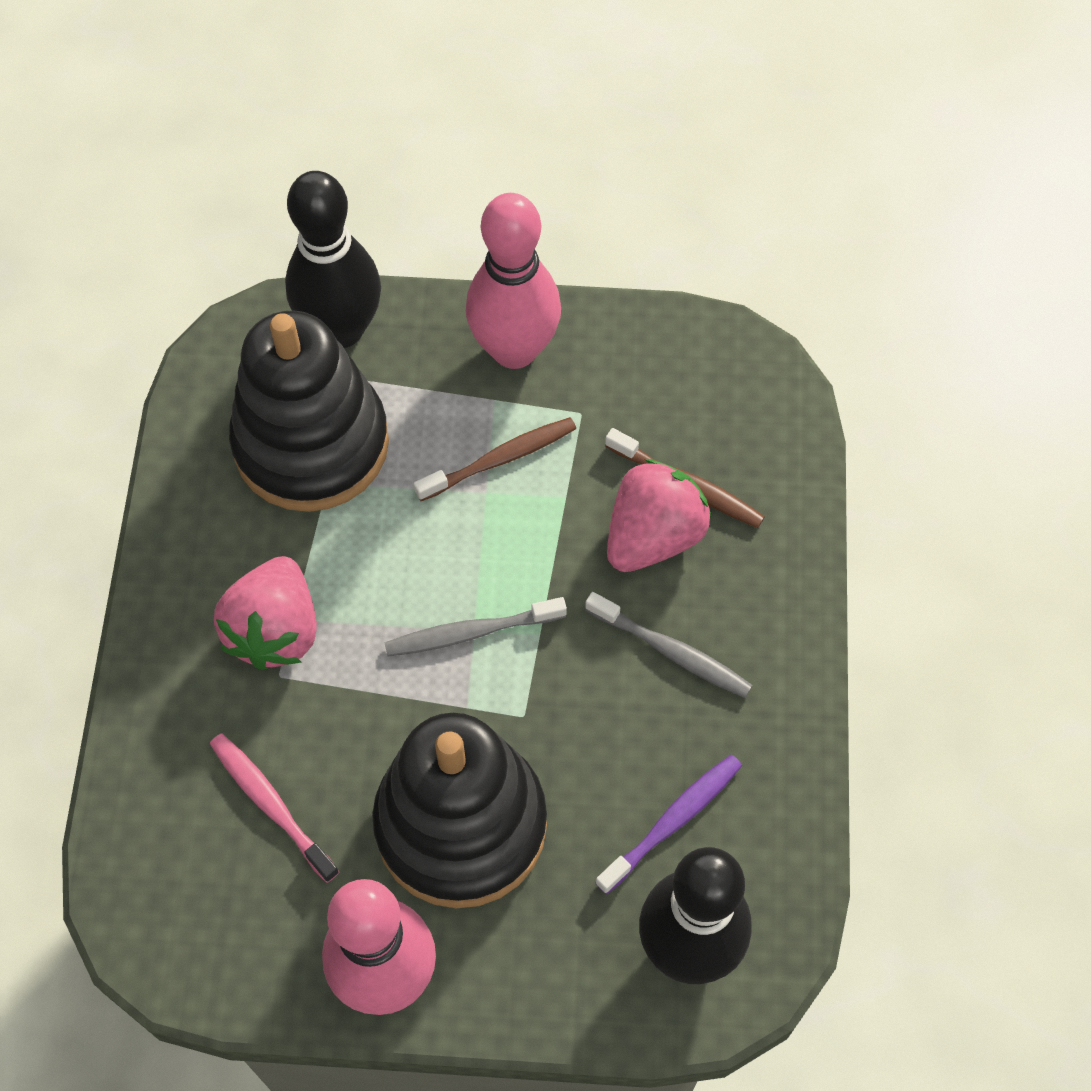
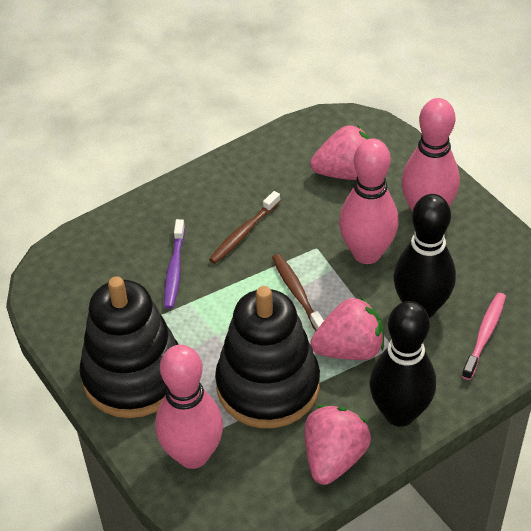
grey toothbrush: 2 -> 0
pink bowling pin: 2 -> 3
pink strawberry: 2 -> 3

